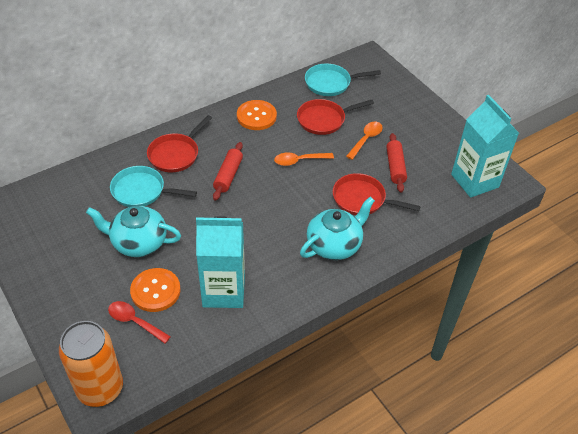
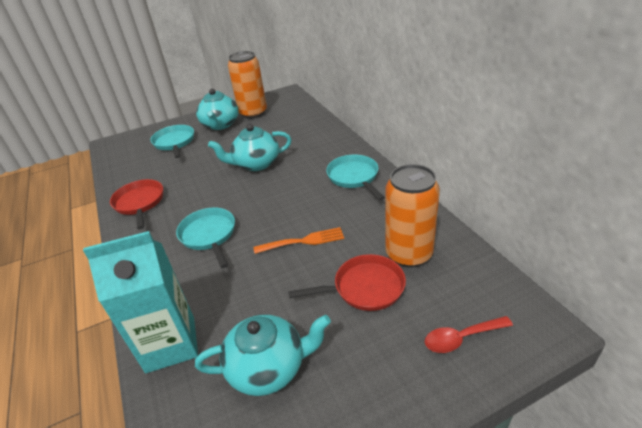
orange button: 2 -> 0
orange can: 1 -> 2
orange fork: 0 -> 1
orange spoon: 2 -> 0
red pan: 3 -> 2
red rolling pin: 2 -> 0
turquoise carton: 2 -> 1
turquoise pan: 2 -> 3
turquoise teapot: 2 -> 3

